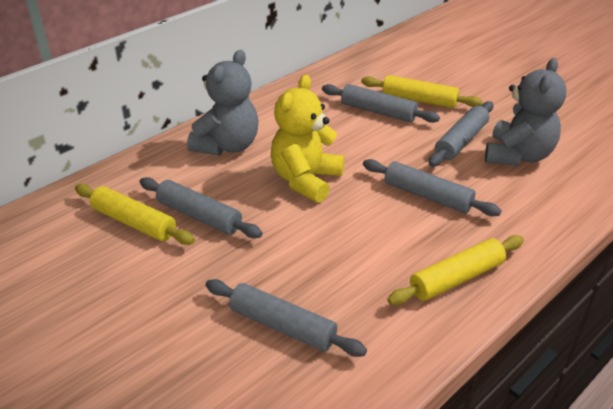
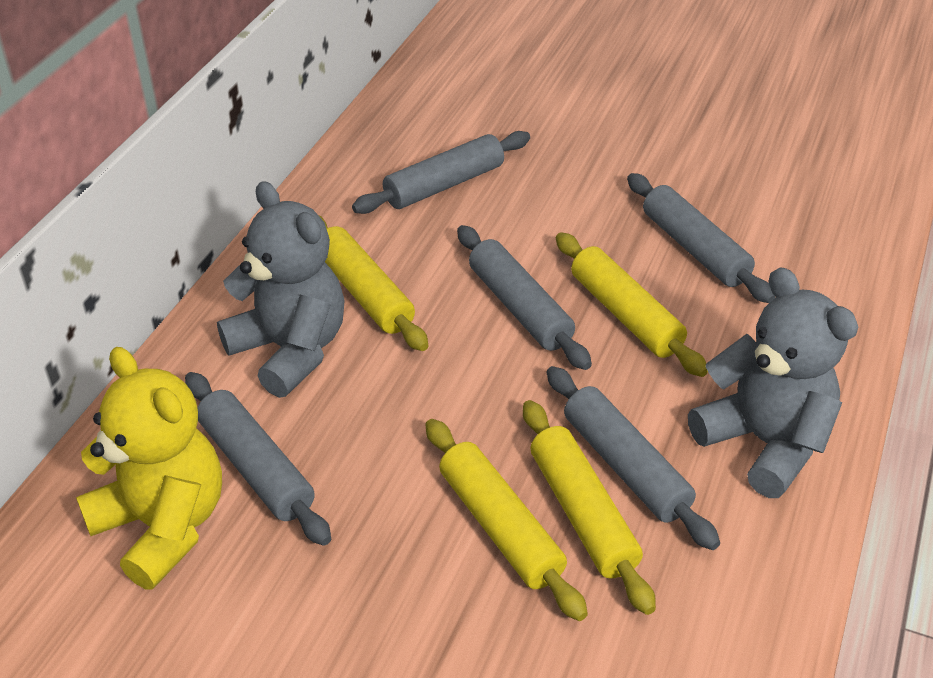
yellow rolling pin: 3 -> 4

